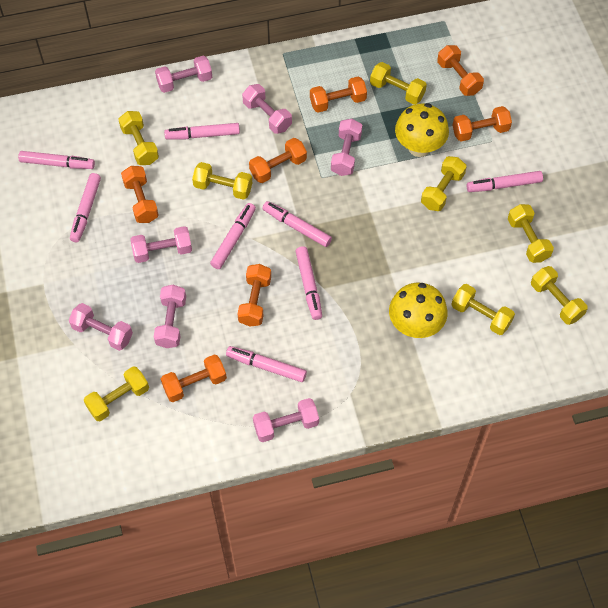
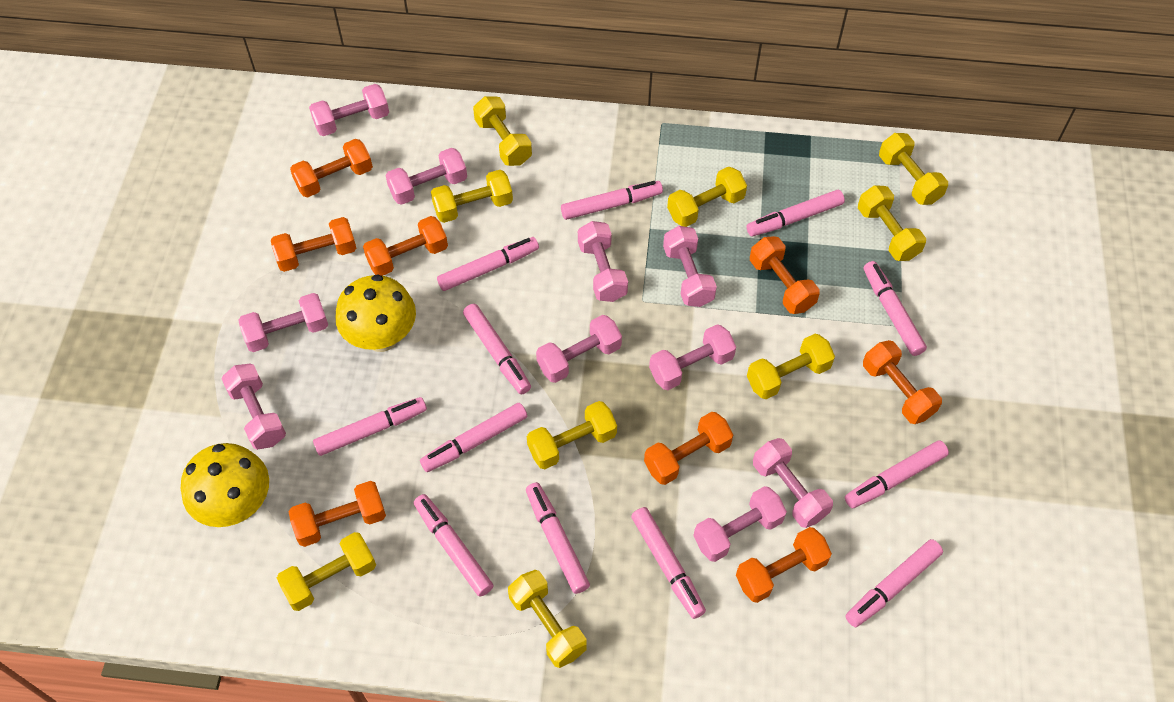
orange dumbbell: 7 -> 8
pink dumbbell: 7 -> 10
pink marker: 8 -> 12
yellow dumbbell: 8 -> 9

